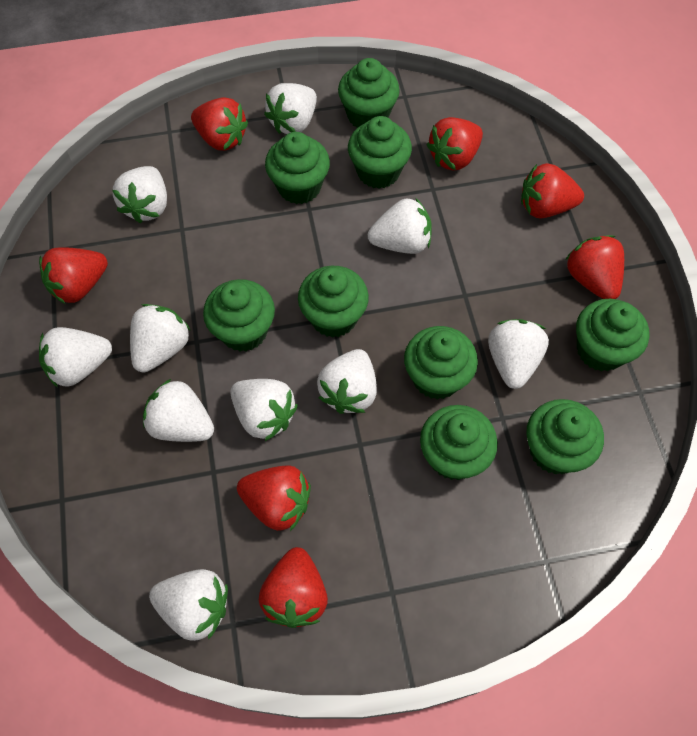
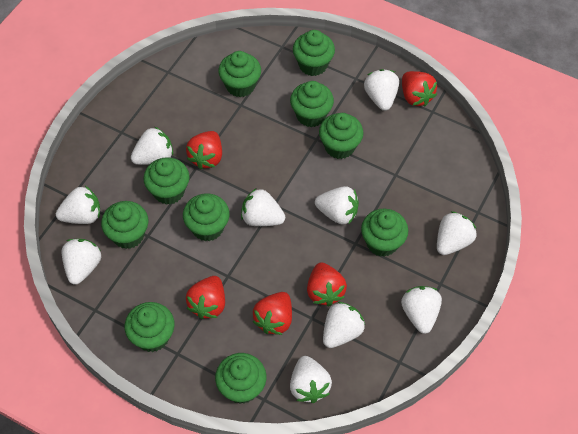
green cupcake: 9 -> 10
red strawberry: 7 -> 5

